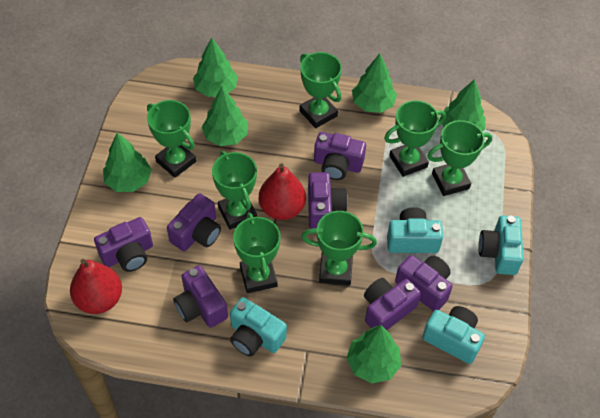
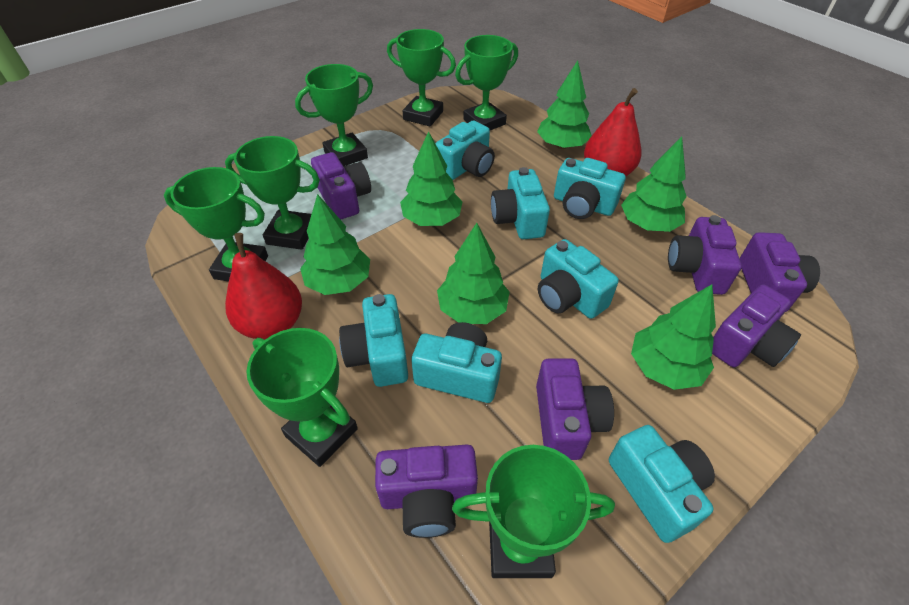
purple camera: 7 -> 6
turquoise camera: 4 -> 7

